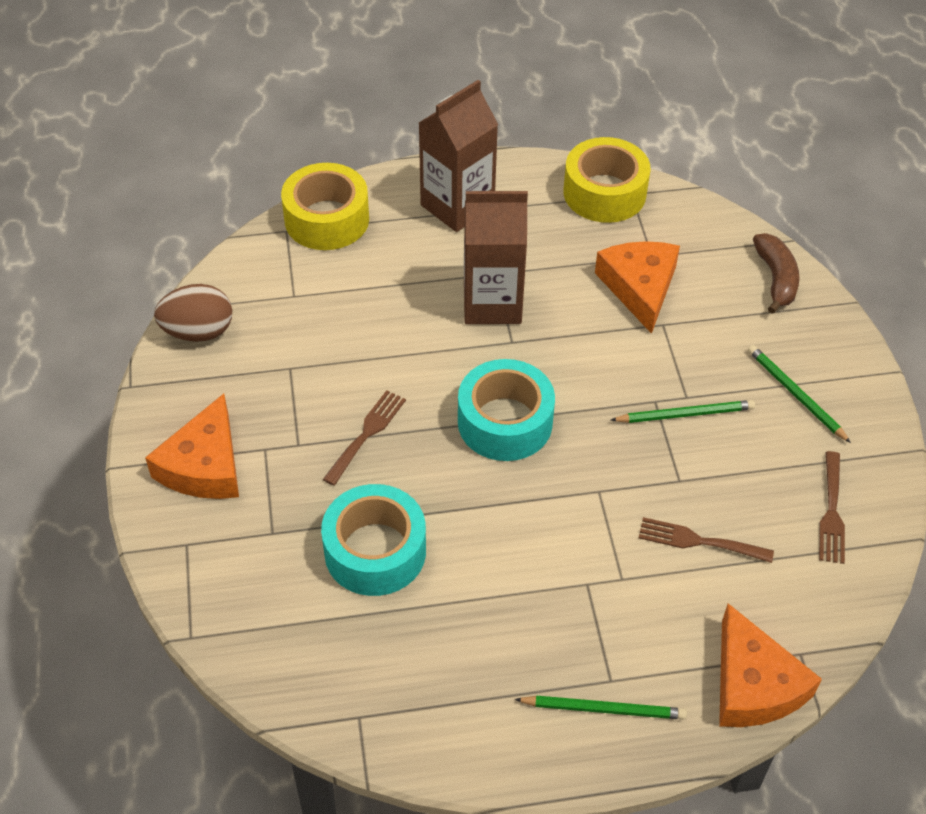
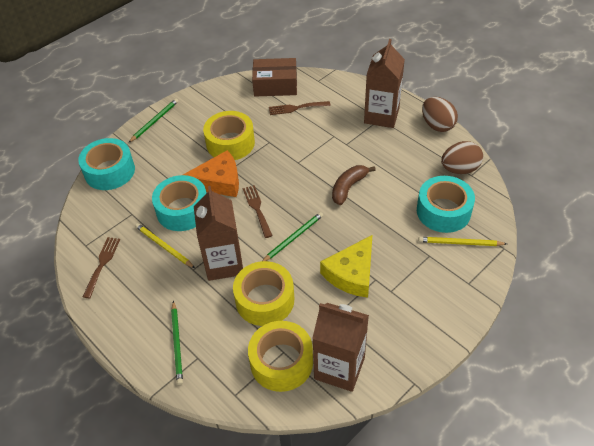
brown box: 0 -> 1
brown carton: 2 -> 3
brown egg: 1 -> 2
orange cheese: 3 -> 1
turquoise tape: 2 -> 3
yellow cheese: 0 -> 1
yellow pencil: 0 -> 2
yellow tape: 2 -> 3

